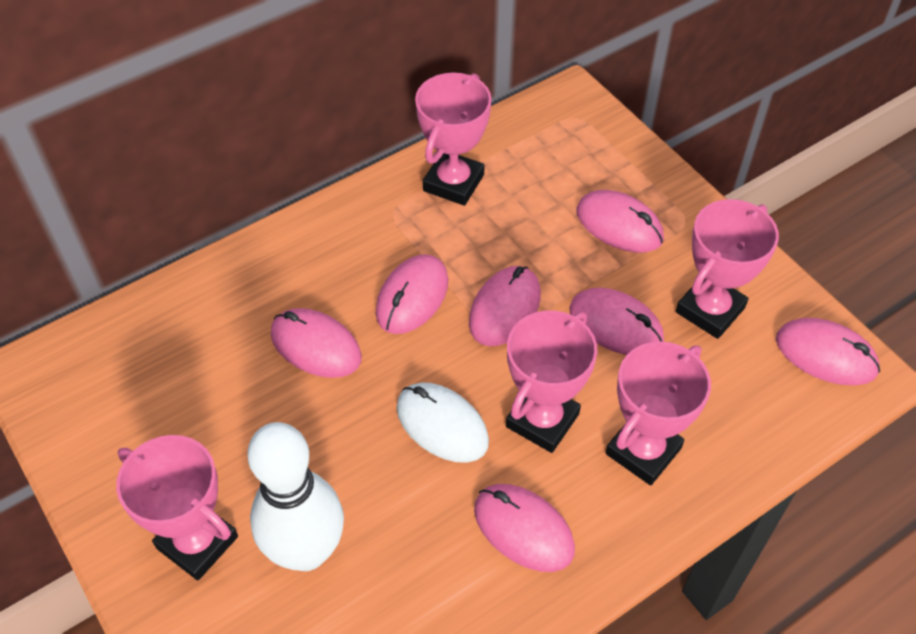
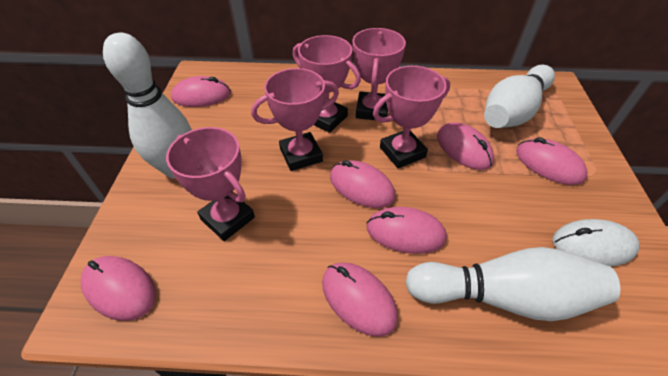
white bowling pin: 1 -> 3

